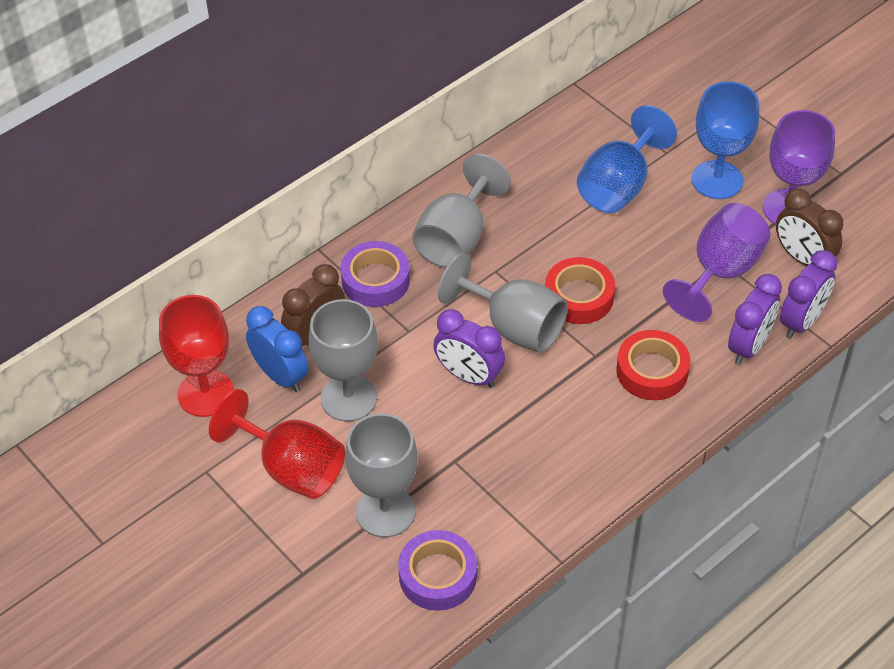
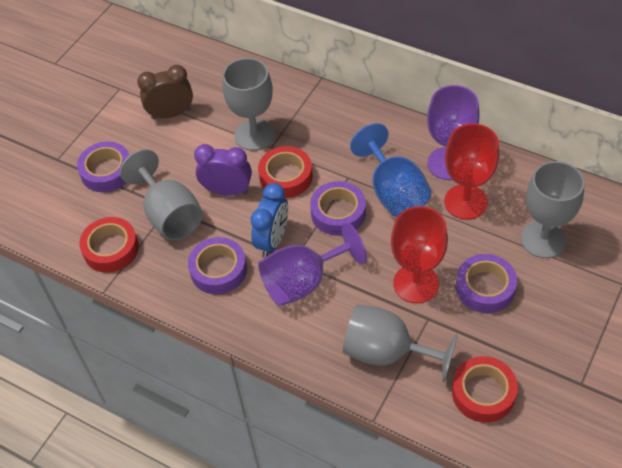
blue goblet: 2 -> 1
brown clock: 2 -> 1
purple clock: 3 -> 1
purple tape: 2 -> 4
red tape: 2 -> 3

